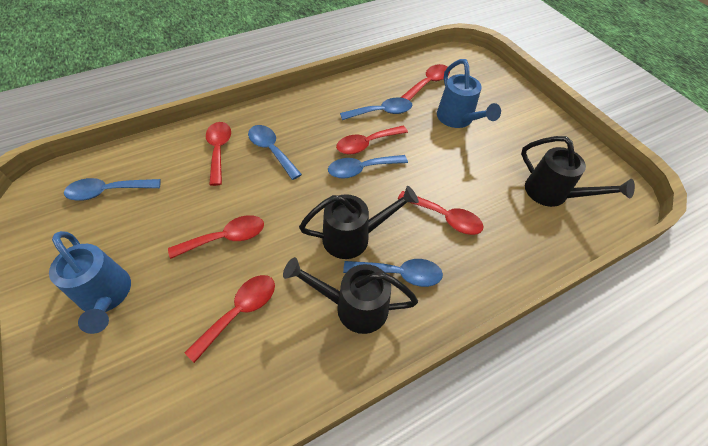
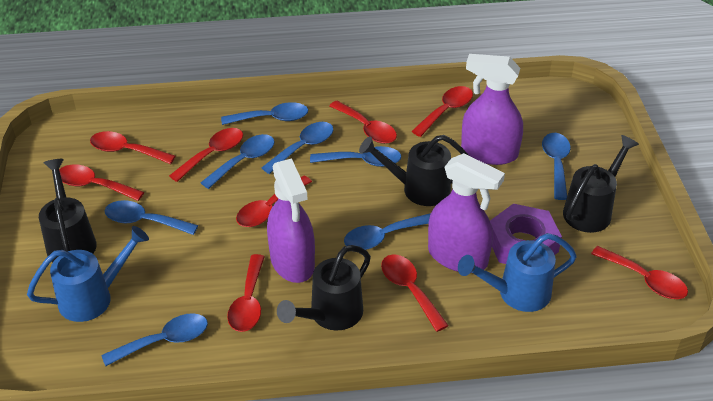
black watering can: 3 -> 4
blue spoon: 5 -> 8
purple nut: 0 -> 1
purple spray bottle: 0 -> 3
red spoon: 6 -> 9

